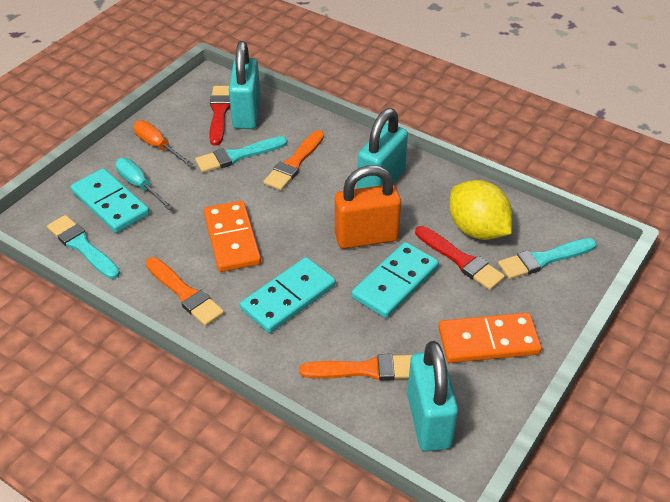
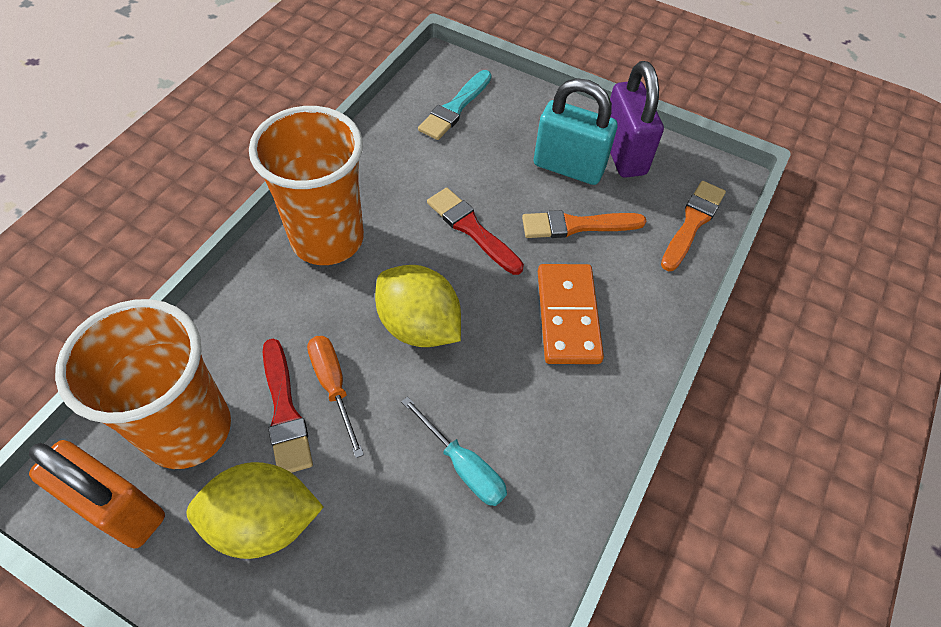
orange brush: 3 -> 2
orange cup: 0 -> 2
orange domino: 2 -> 1
purple padlock: 0 -> 1
turquoise brush: 3 -> 1
turquoise domino: 3 -> 0
turquoise padlock: 3 -> 1
yellow lemon: 1 -> 2

